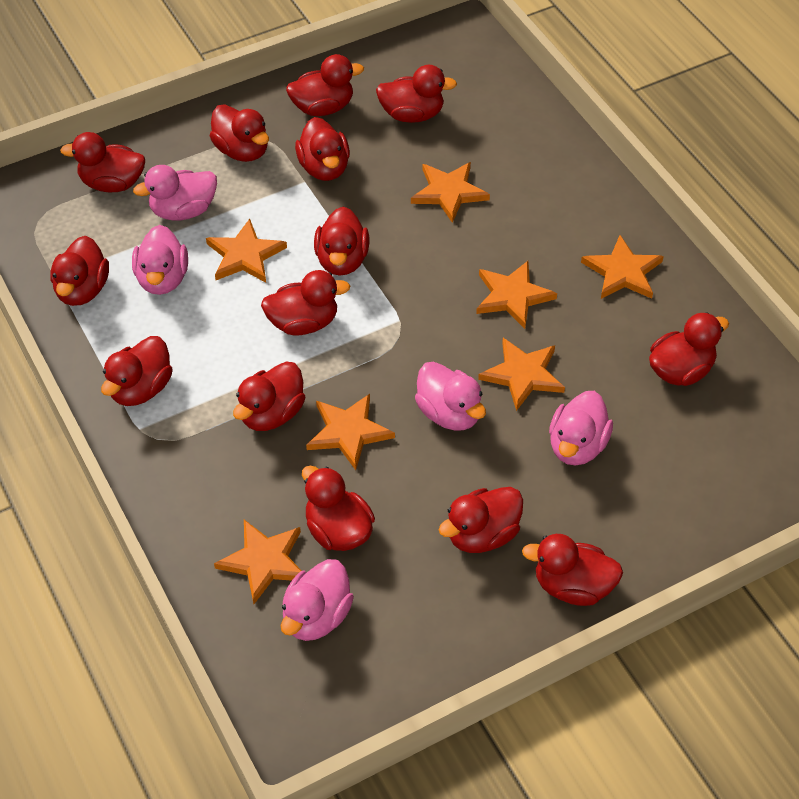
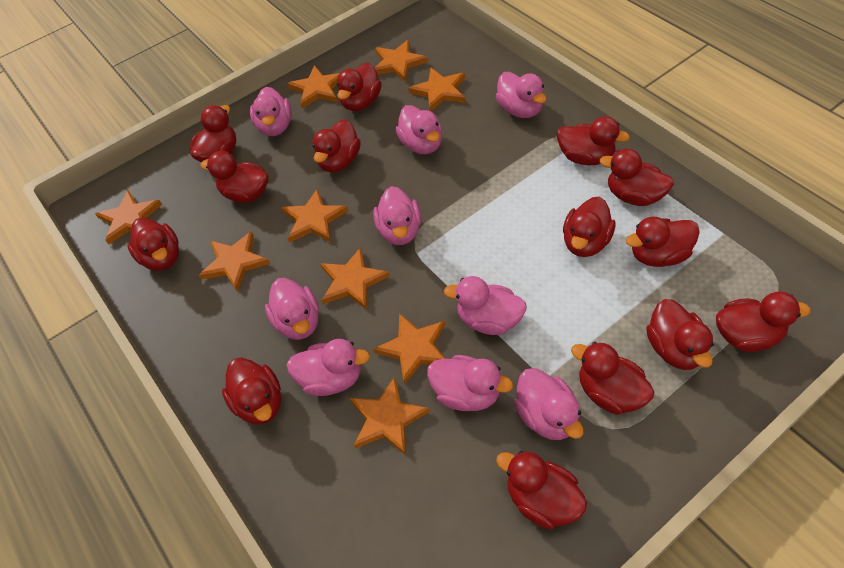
orange star: 7 -> 9
pink duck: 5 -> 9

